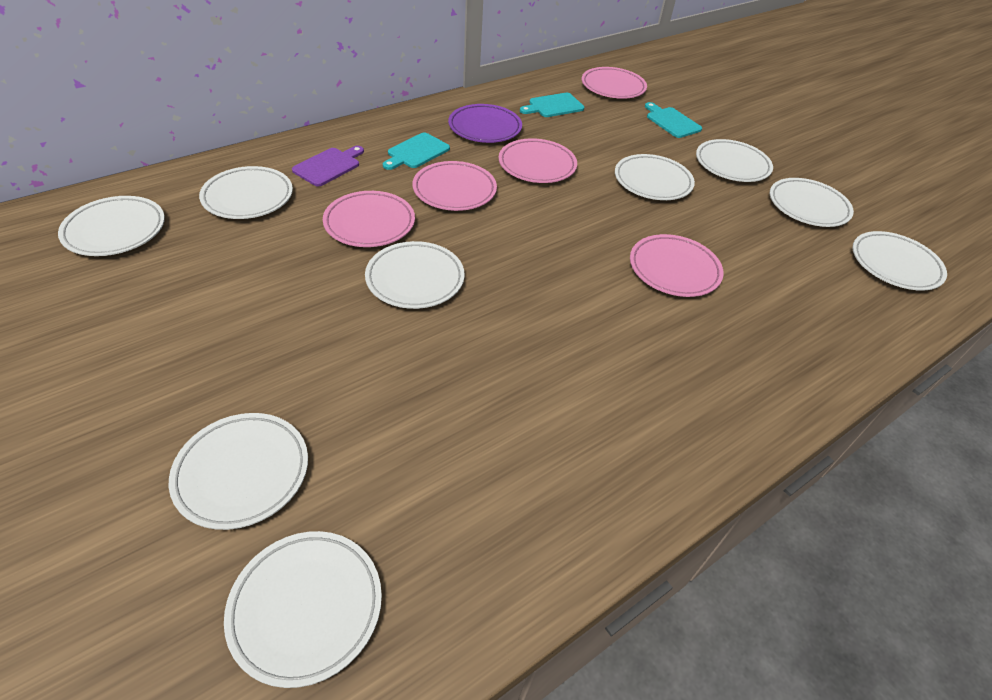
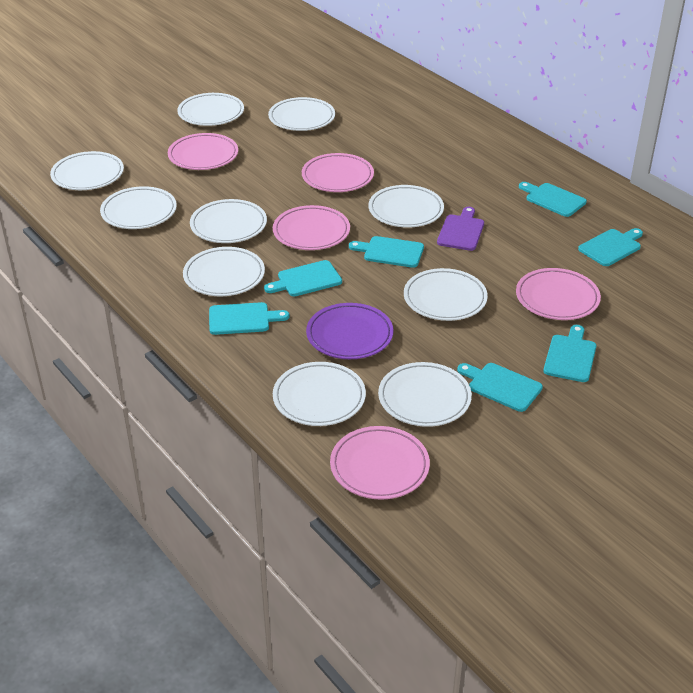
turquoise cutting board: 3 -> 7
white plate: 9 -> 10

